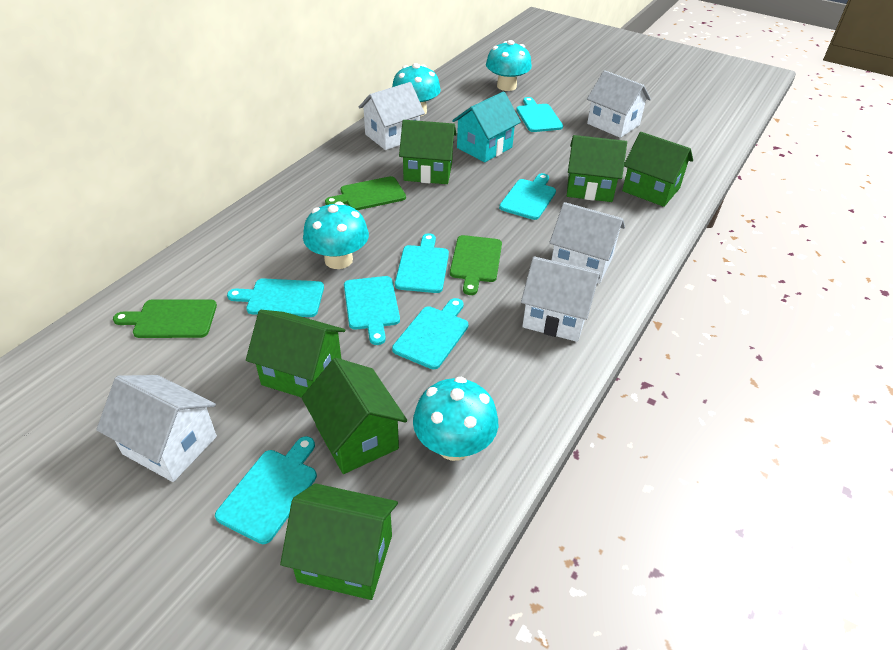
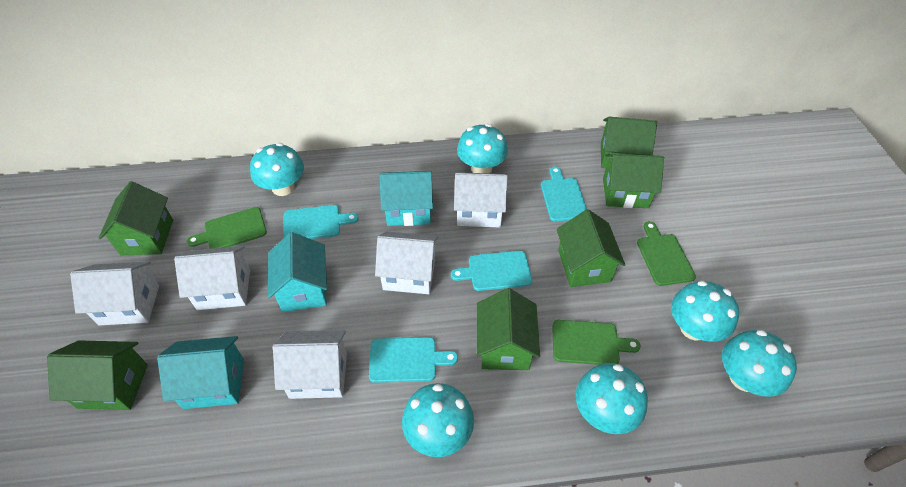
turquoise cutting board: 7 -> 4
turquoise house: 1 -> 3
turquoise mushroom: 4 -> 6

